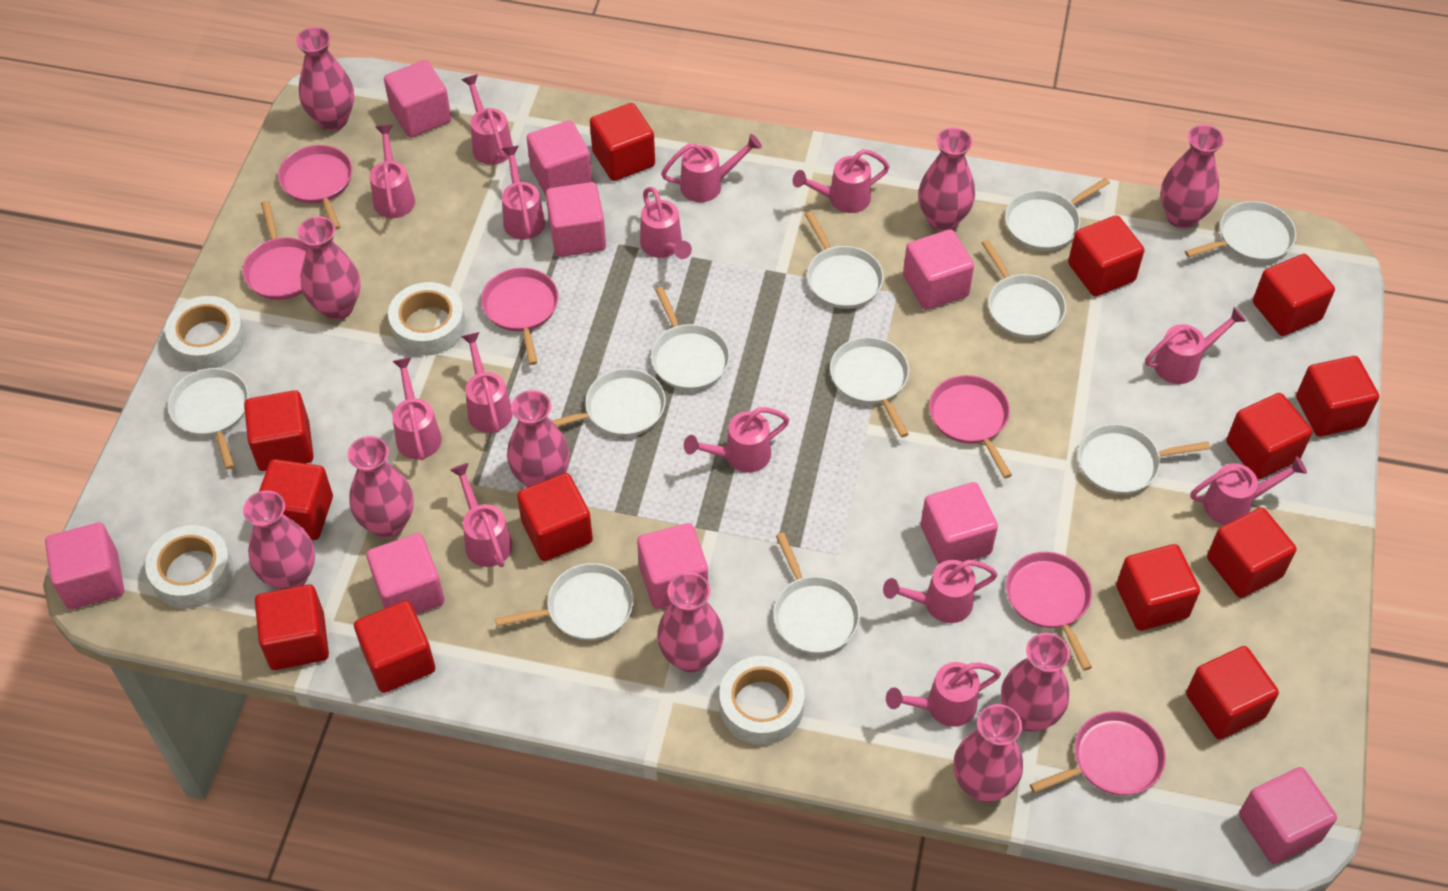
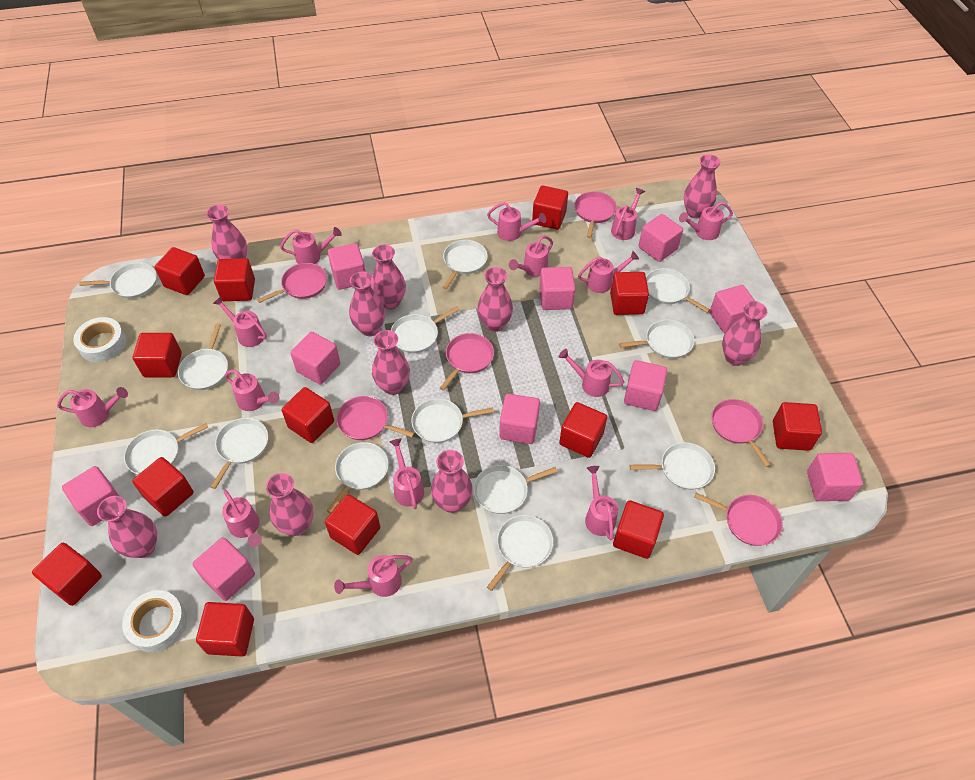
pink cube: 9 -> 10
white pan: 11 -> 13
white tape: 4 -> 2

